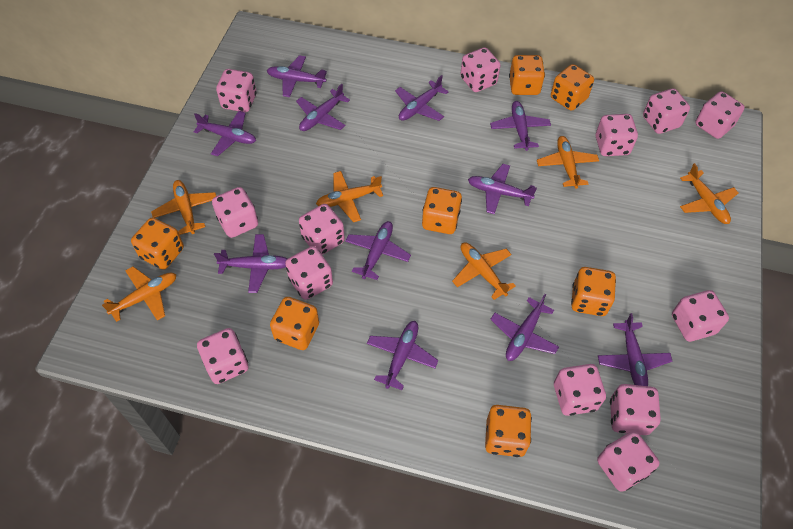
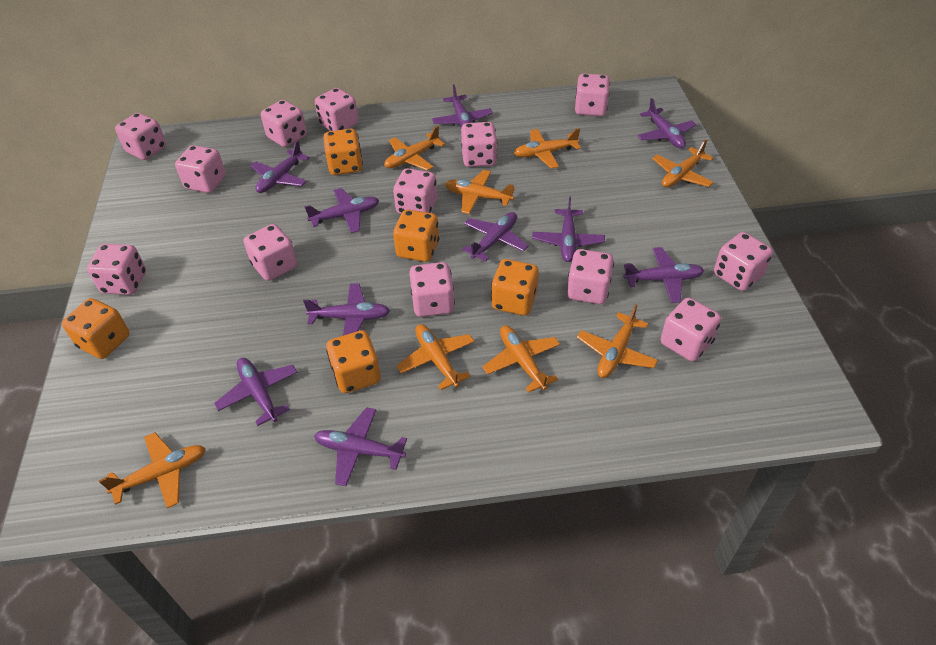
orange dice: 7 -> 5
orange plane: 6 -> 8
purple plane: 11 -> 10

